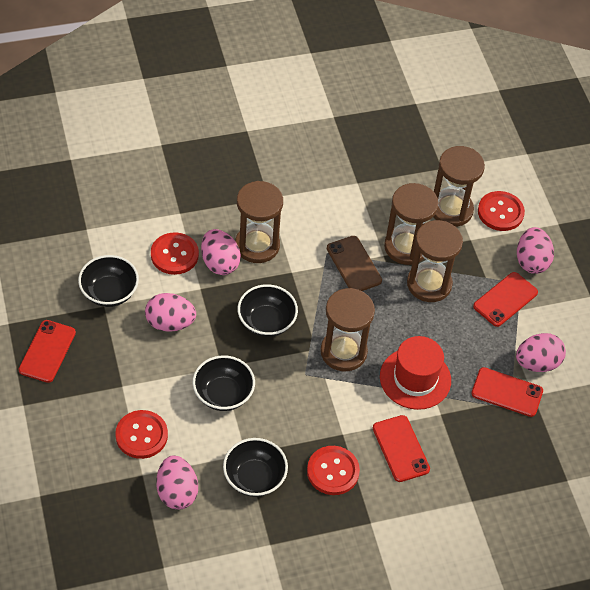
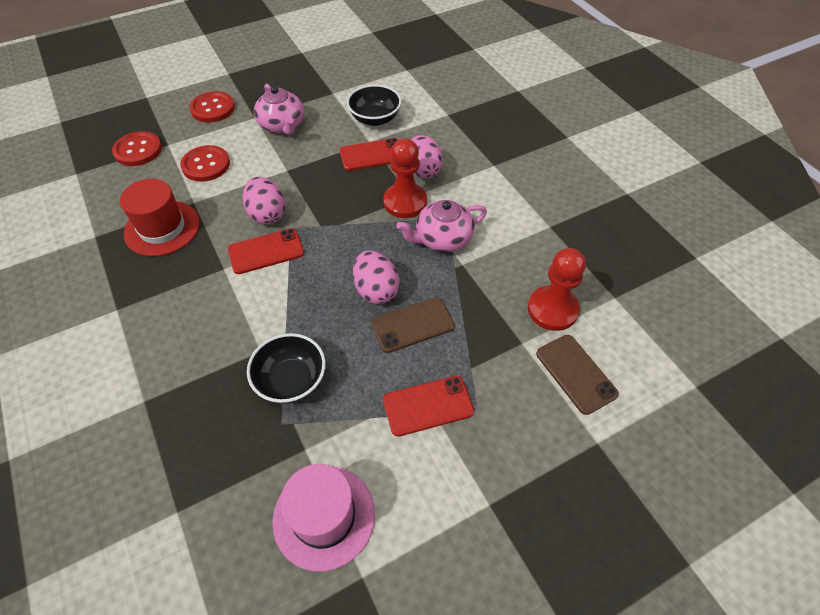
black bowl: 4 -> 2
brown hourglass: 5 -> 0
brown phone: 1 -> 2
pink egg: 5 -> 3
pink hat: 0 -> 1
pink teapot: 0 -> 2
red button: 4 -> 3
red pawn: 0 -> 2
red phone: 4 -> 3

